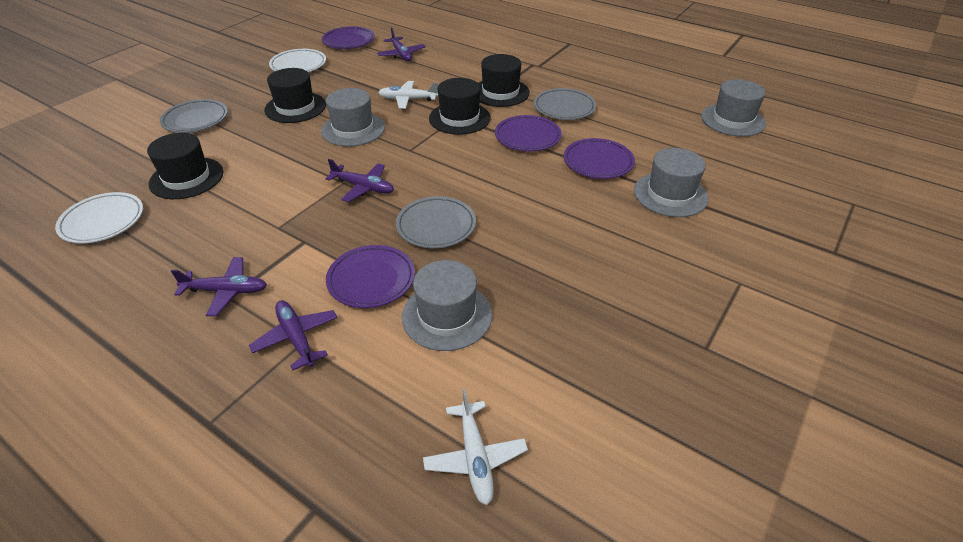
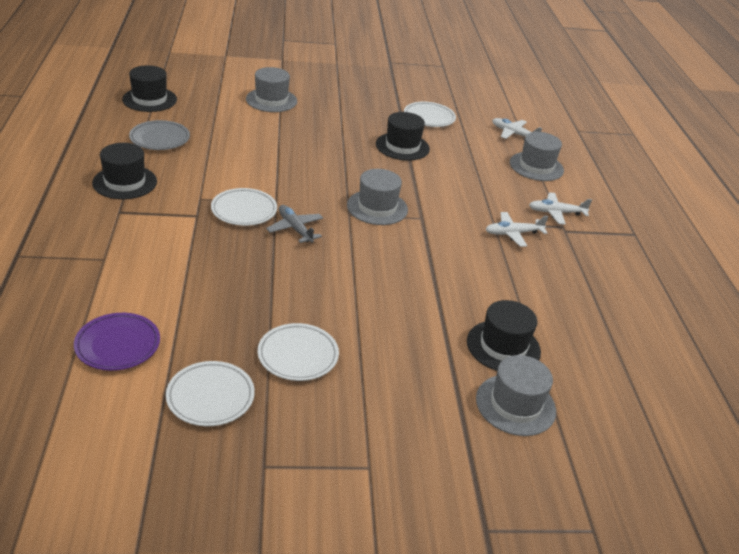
grey plane: 0 -> 1
grey plate: 3 -> 1
purple plane: 4 -> 0
purple plate: 4 -> 1
white plane: 2 -> 3
white plate: 2 -> 4

